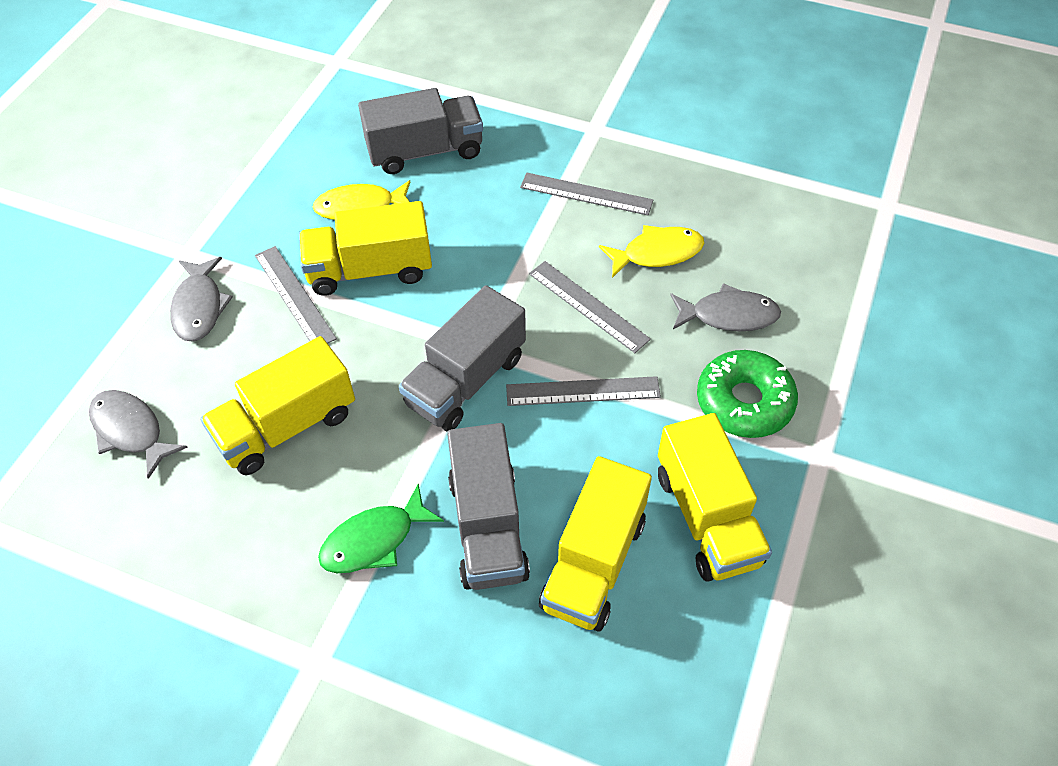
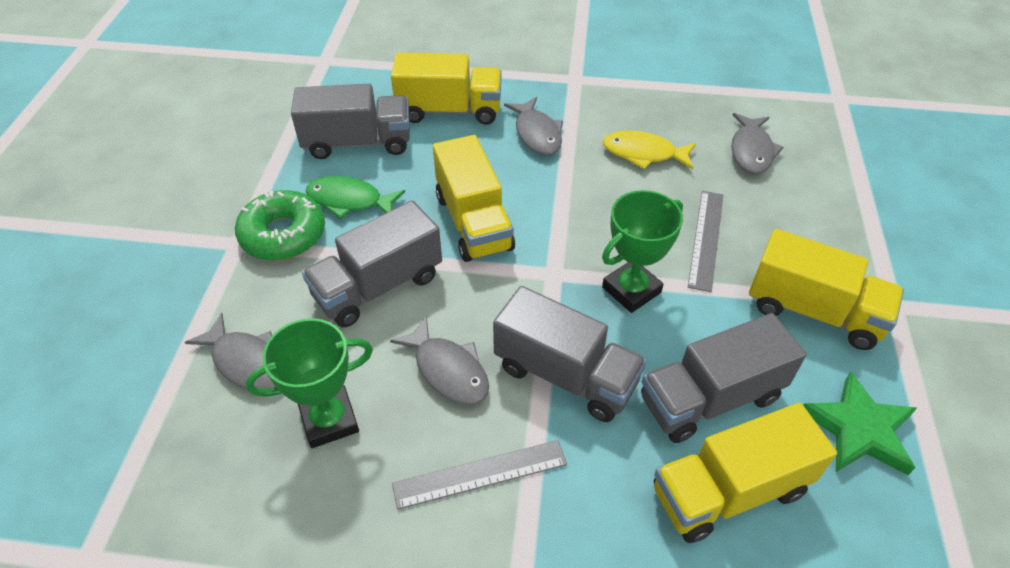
green star: 0 -> 1
green trophy: 0 -> 2
grey fish: 3 -> 4
grey ruler: 4 -> 2
grey truck: 3 -> 4
yellow fish: 2 -> 1

